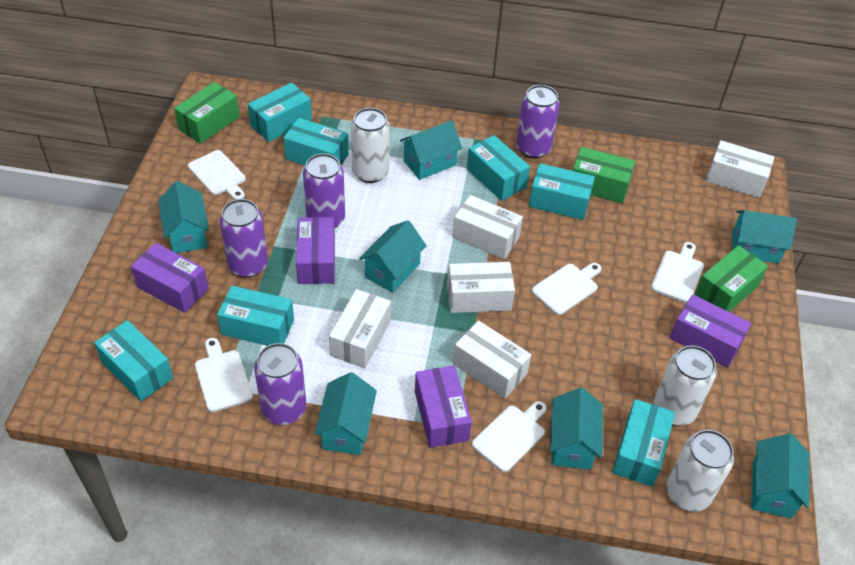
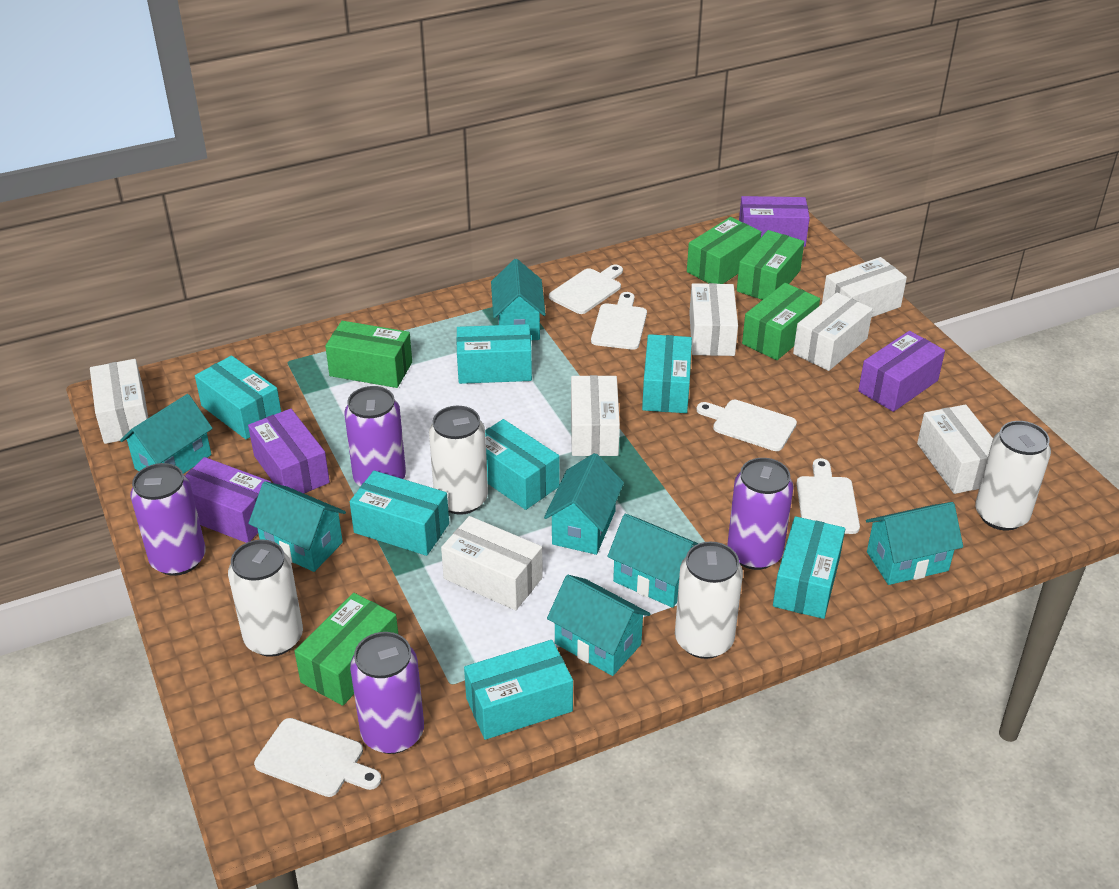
green box: 3 -> 5
white box: 5 -> 7
white can: 3 -> 4

